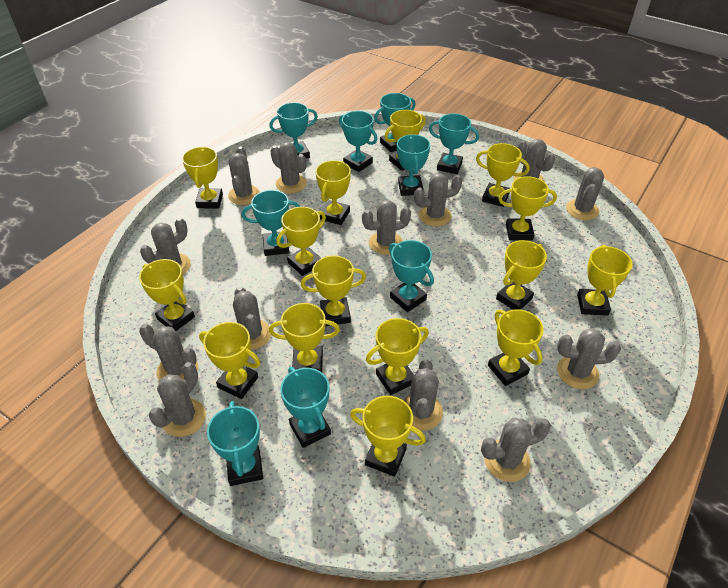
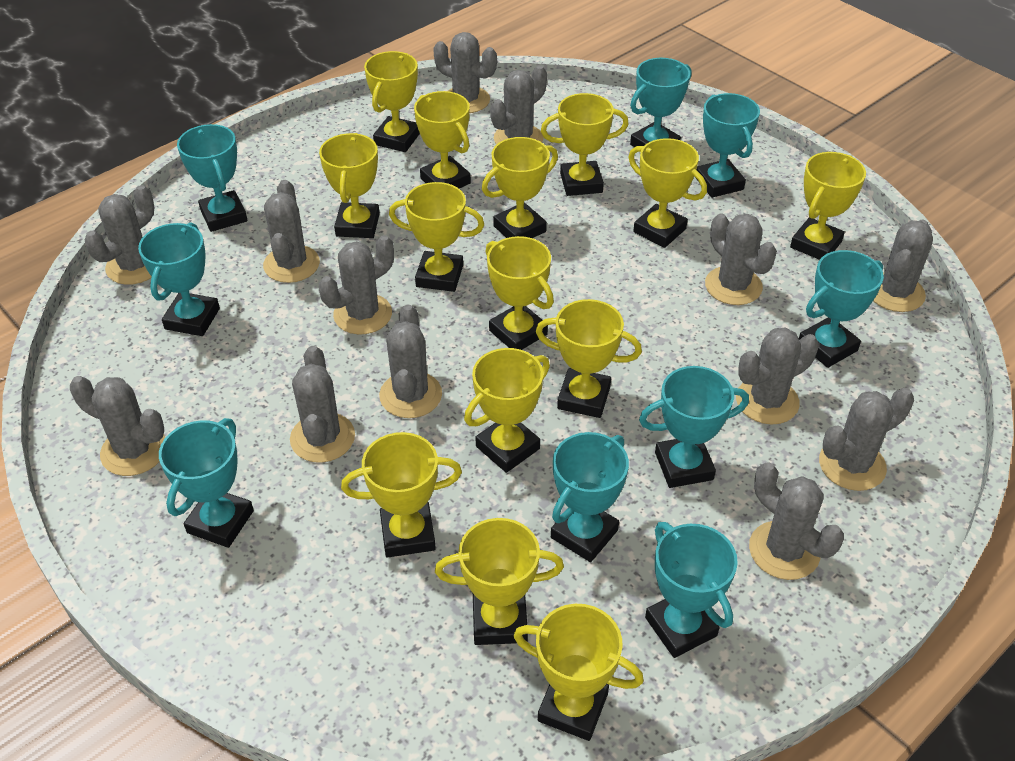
yellow trophy: 15 -> 14

